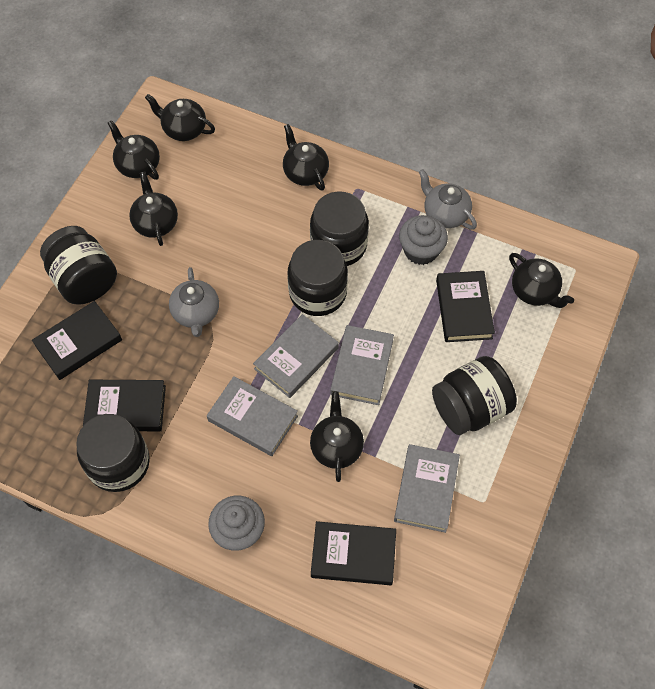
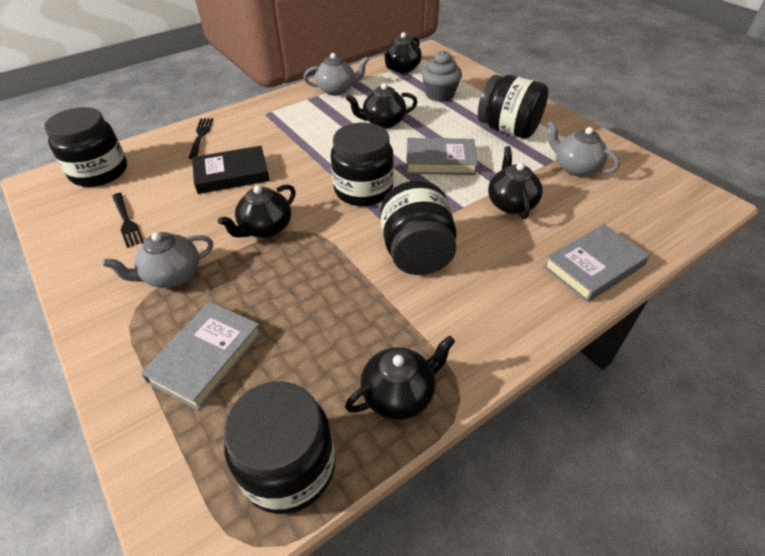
black book: 4 -> 1
black fork: 0 -> 2
black teapot: 6 -> 5
grey book: 4 -> 3
grey cupcake: 2 -> 1
grey teapot: 2 -> 3

